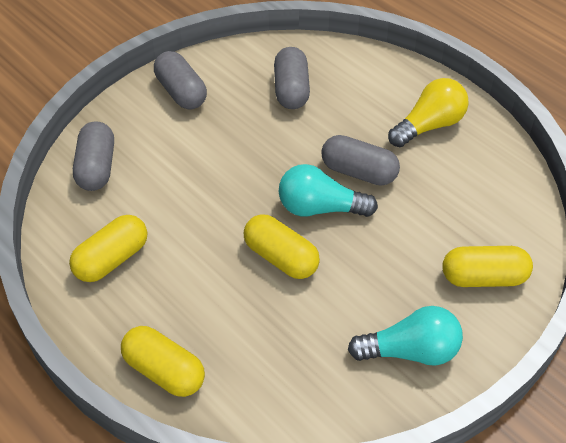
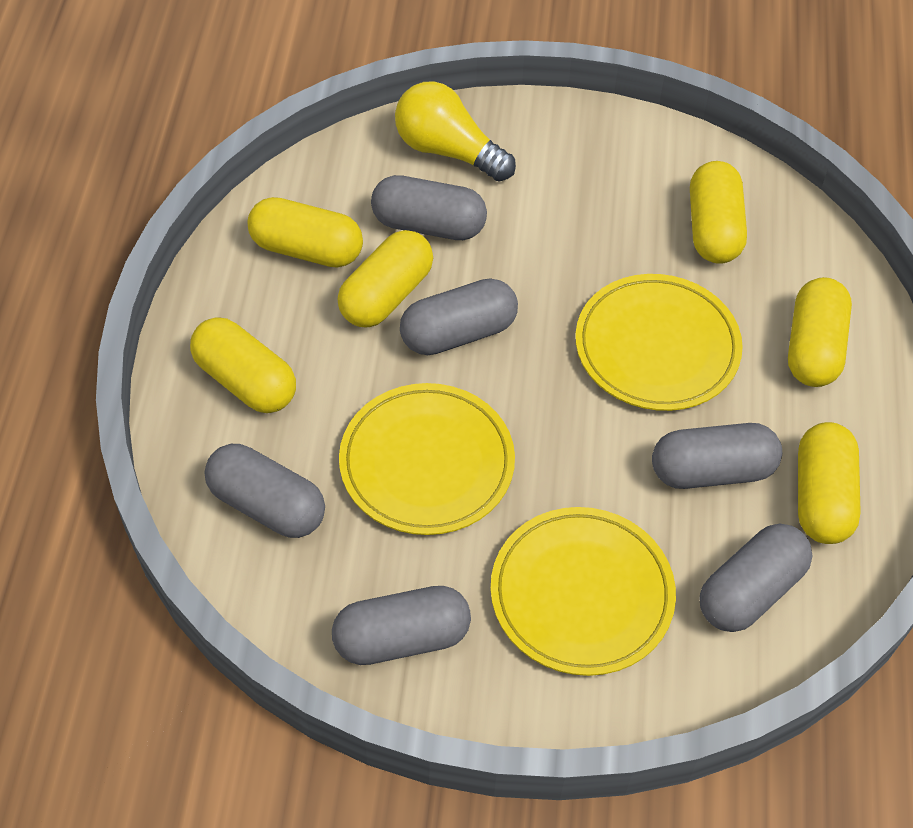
grey capsule: 4 -> 6
turquoise light bulb: 2 -> 0
yellow capsule: 4 -> 6
yellow plate: 0 -> 3

